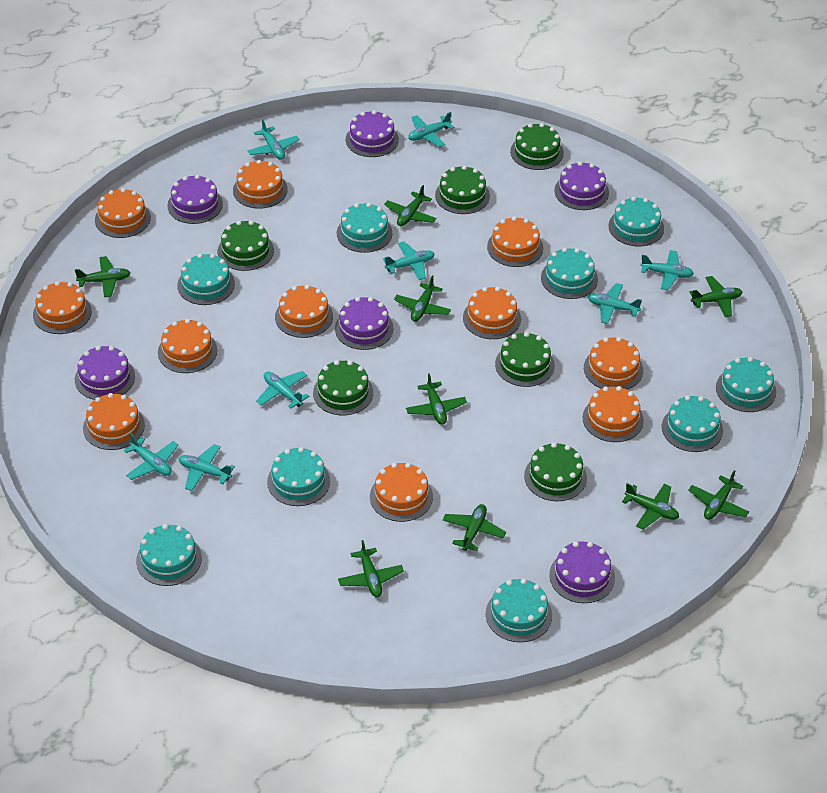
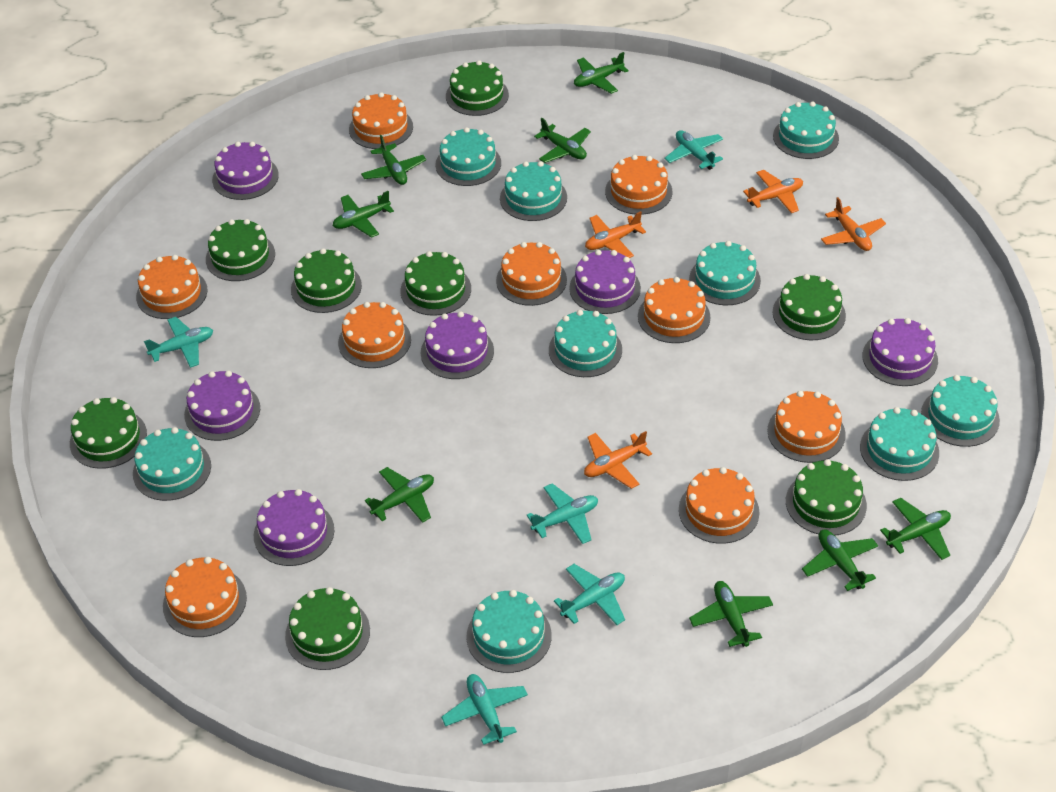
green cake: 6 -> 8
green plane: 9 -> 8
orange cake: 11 -> 9
orange plane: 0 -> 4
turquoise plane: 8 -> 5

